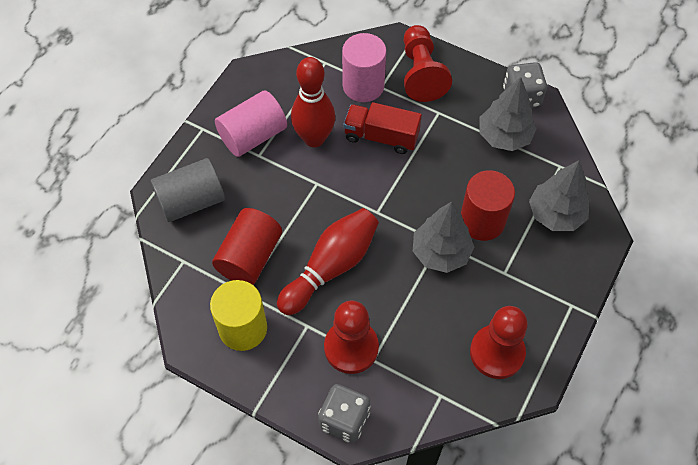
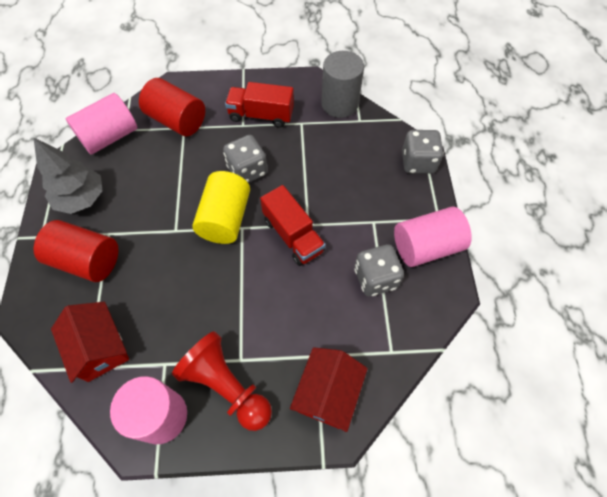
grey dice: 2 -> 3
grey tree: 3 -> 1
pink cylinder: 2 -> 3
red bowling pin: 2 -> 0
red house: 0 -> 2
red pawn: 3 -> 1
red truck: 1 -> 2

